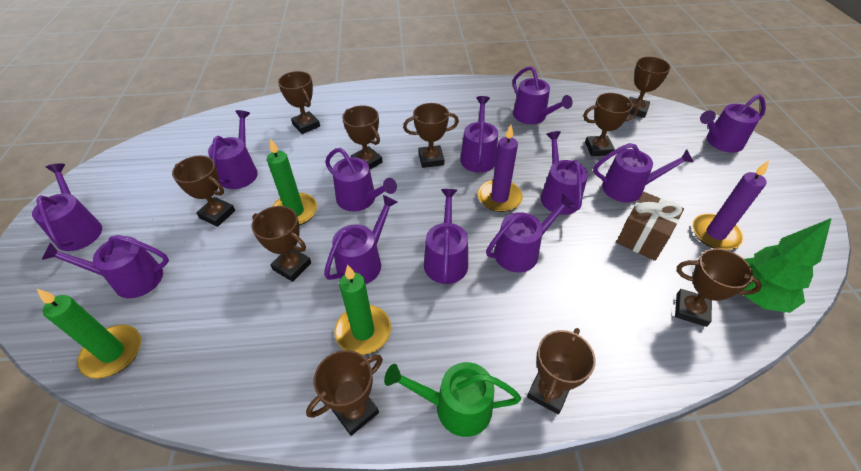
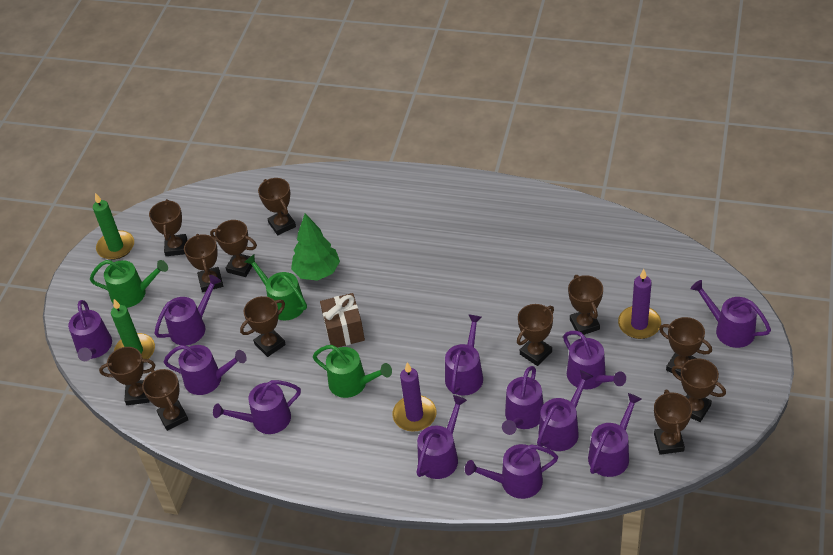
brown trophy: 10 -> 12
green candle: 3 -> 2
green watering can: 1 -> 3

